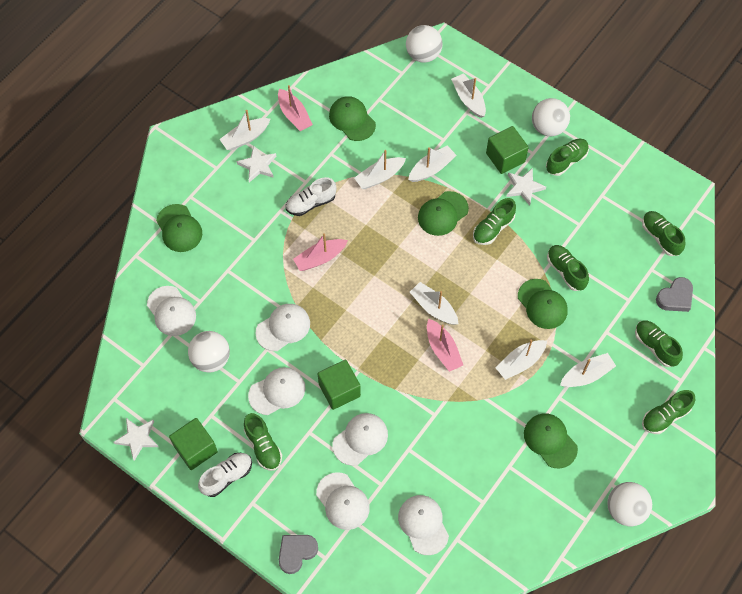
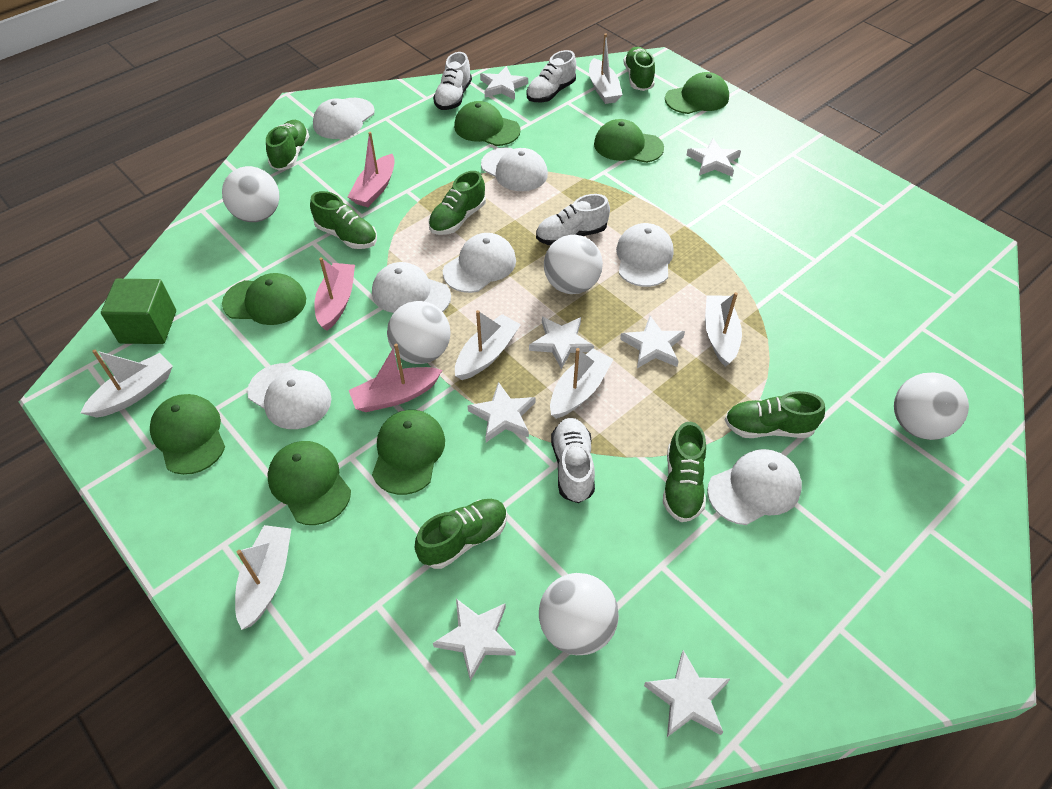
green cap: 5 -> 7
green cube: 3 -> 1
grey heart: 2 -> 0
white ball: 4 -> 5
white boat: 7 -> 6
white cap: 6 -> 7
white shoe: 2 -> 4
white star: 3 -> 7

